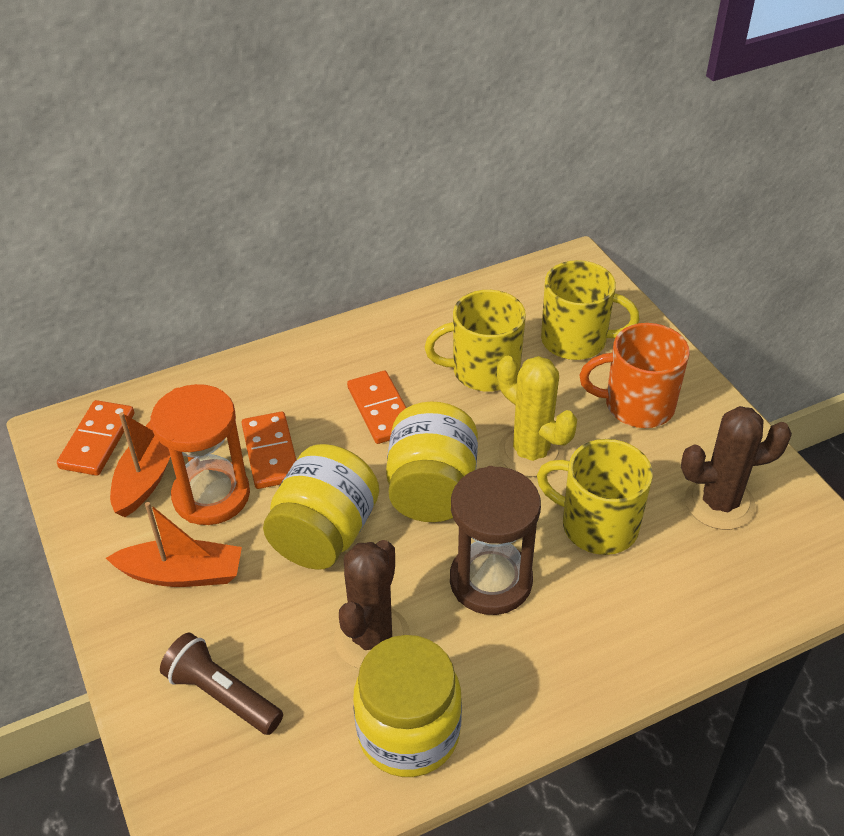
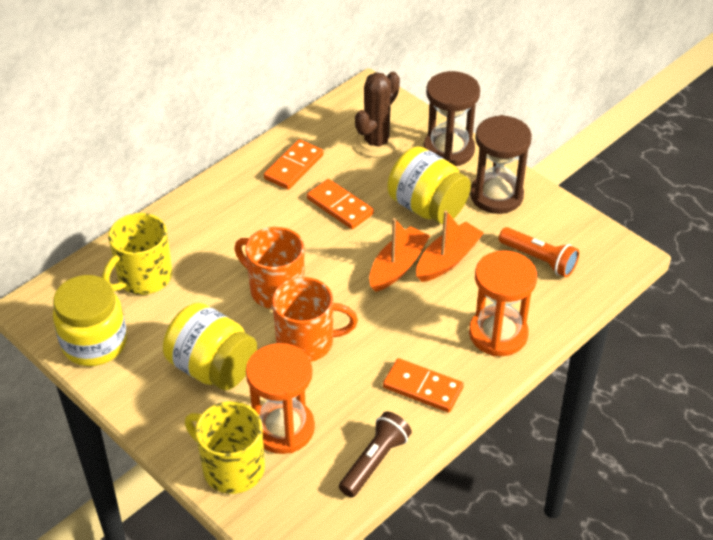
brown cactus: 2 -> 1
brown hourglass: 1 -> 2
orange flashlight: 0 -> 1
orange hourglass: 1 -> 2
orange mug: 1 -> 2
yellow cactus: 1 -> 0
yellow mug: 3 -> 2

